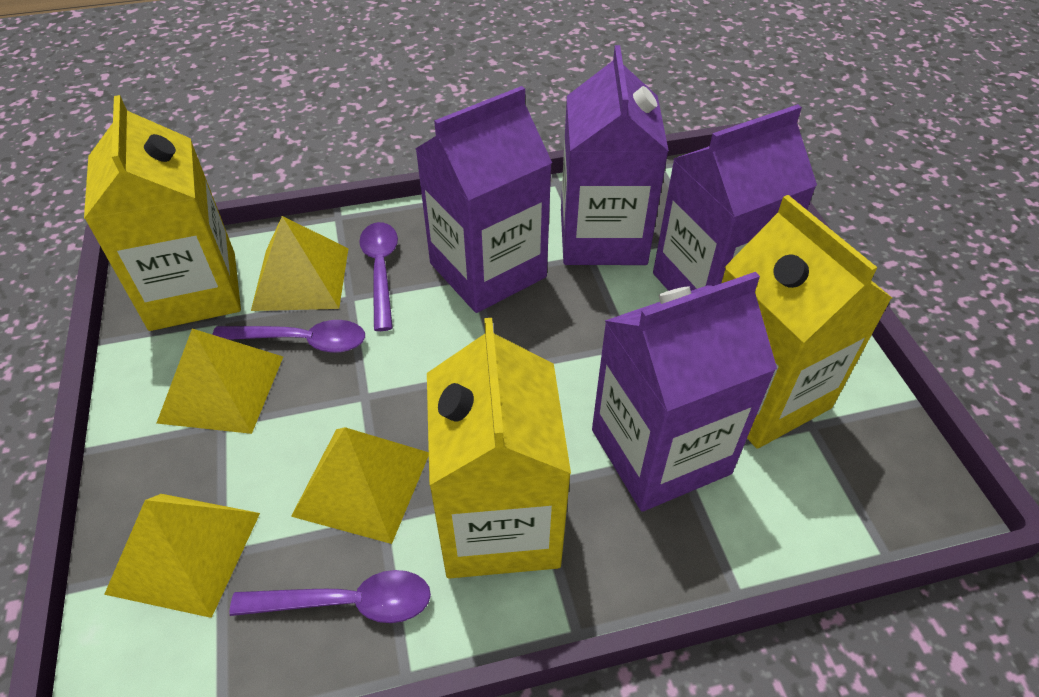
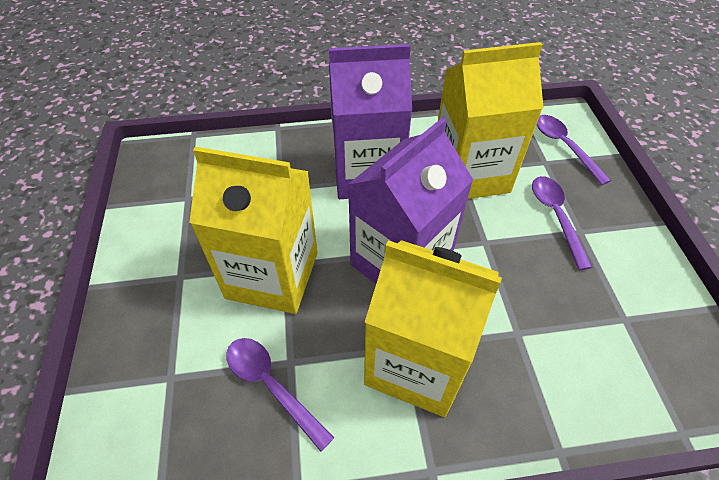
purple carton: 4 -> 2
yellow pyramid: 4 -> 0

